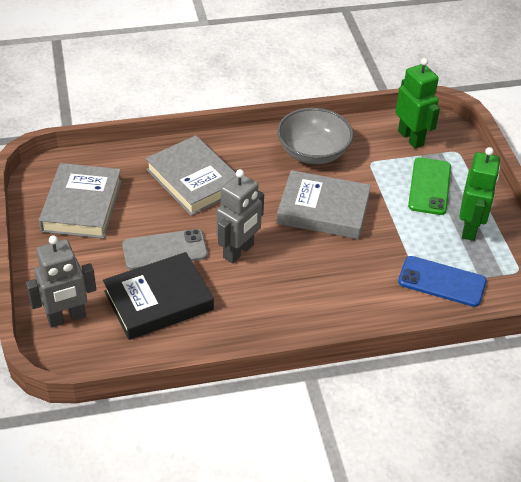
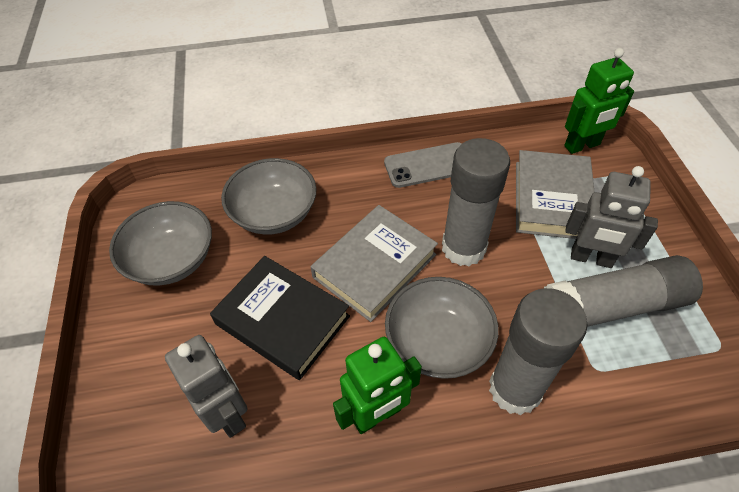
blue phone: 1 -> 0
green phone: 1 -> 0
grey book: 3 -> 2
grey bowl: 1 -> 3
grey glue stick: 0 -> 3

